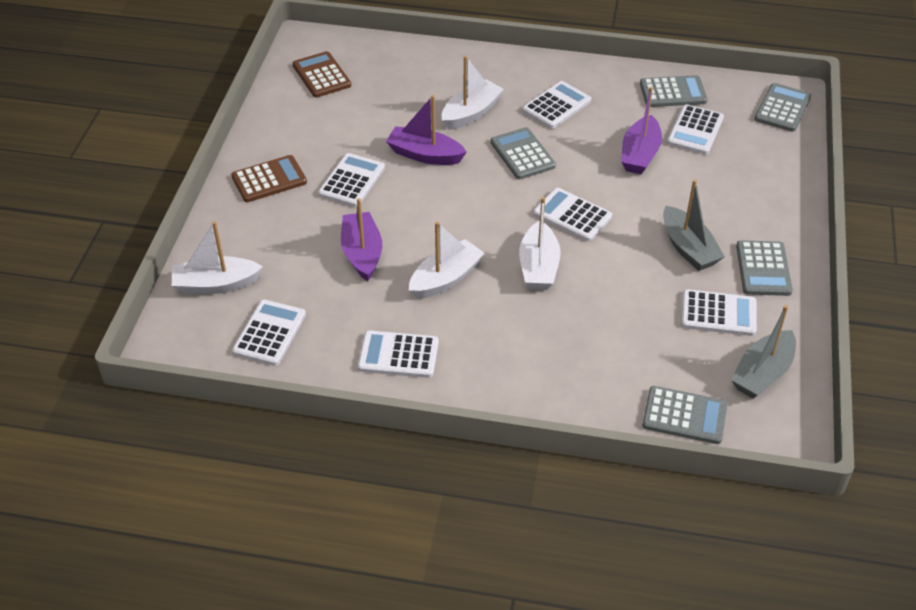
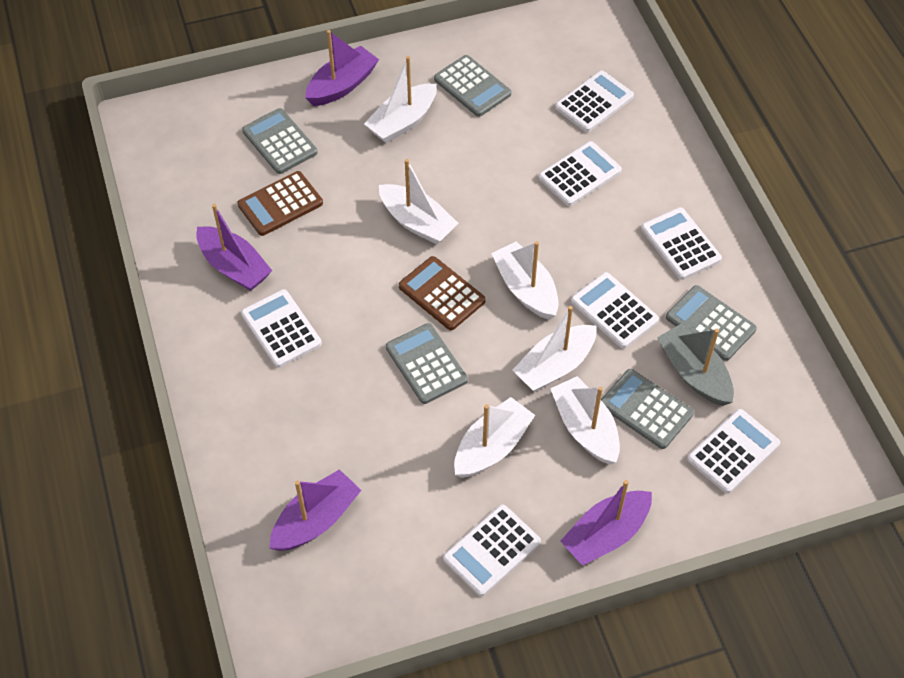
grey boat: 2 -> 1
purple boat: 3 -> 4
white boat: 4 -> 6

